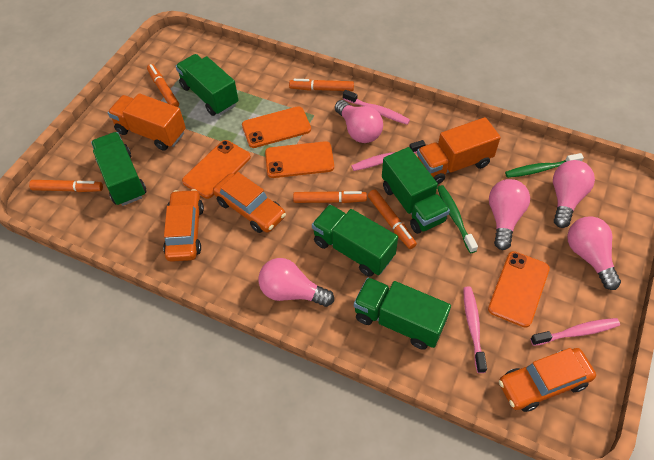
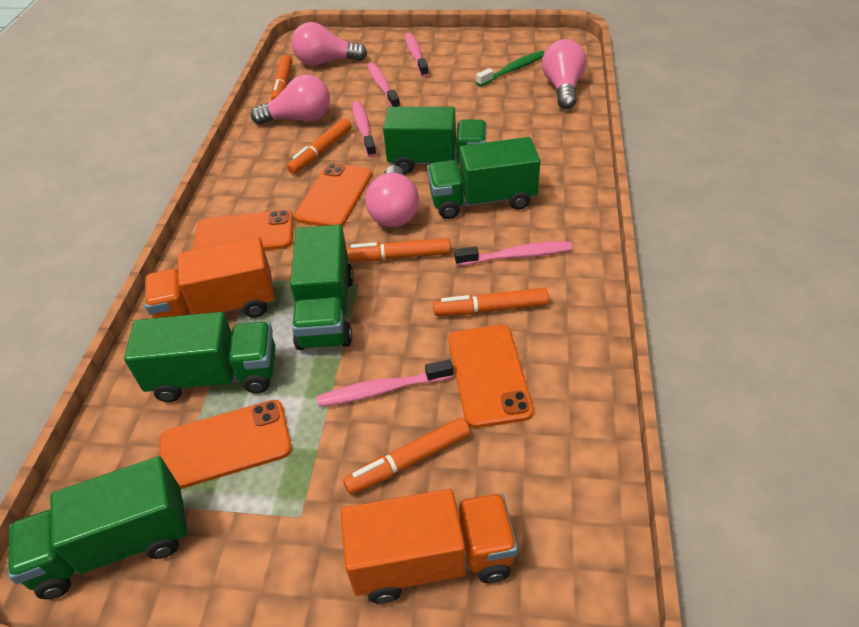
green toothbrush: 2 -> 1
orange car: 3 -> 0
pink light bulb: 5 -> 4
pink toothbrush: 4 -> 5

